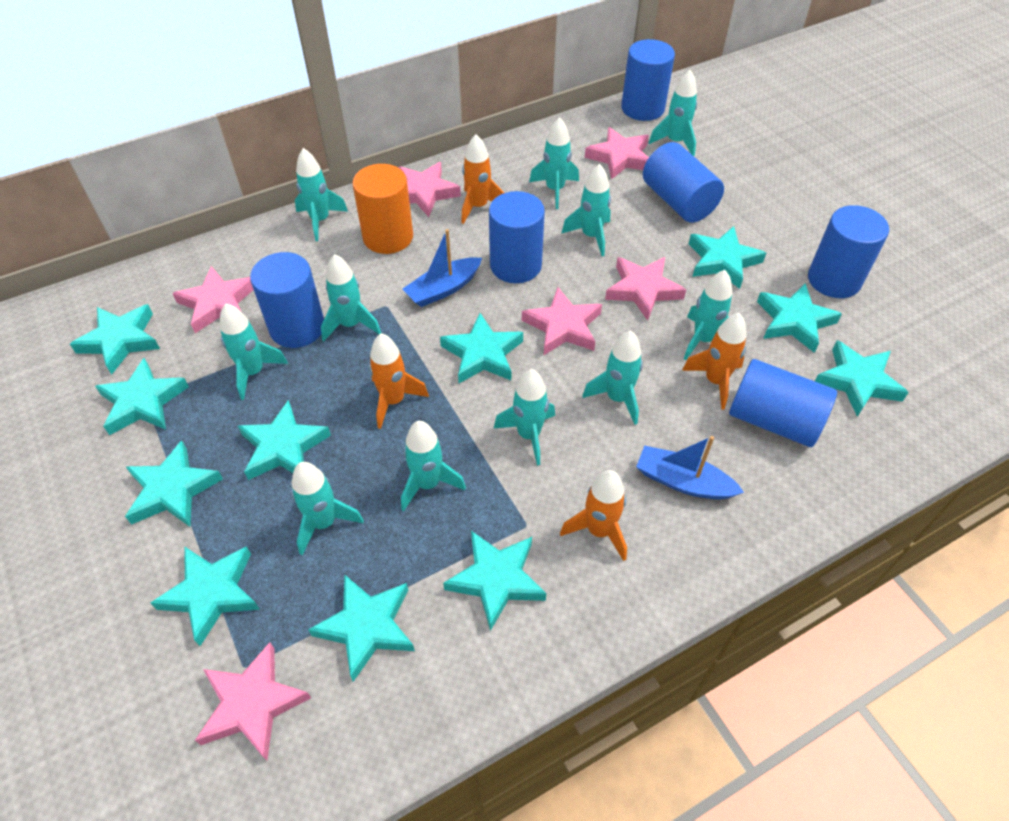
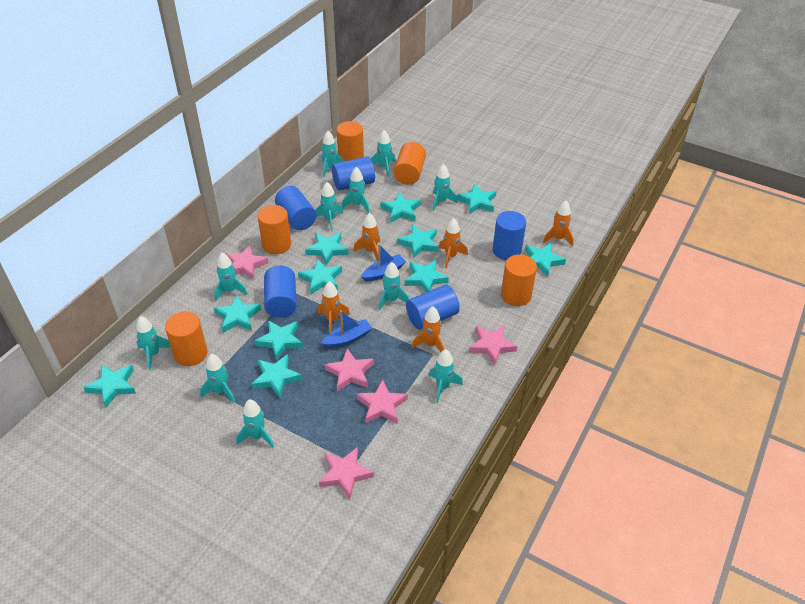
blue cylinder: 6 -> 5
orange cylinder: 1 -> 5
orange rocket: 4 -> 5
pink star: 6 -> 5

